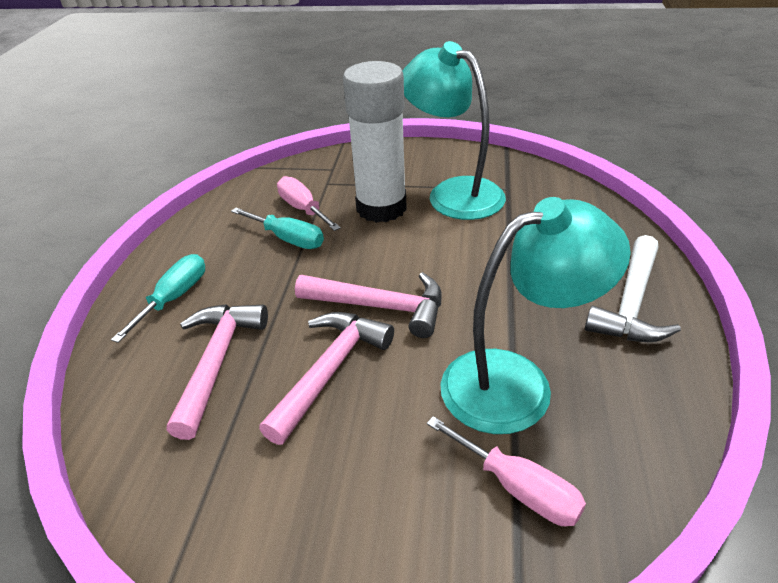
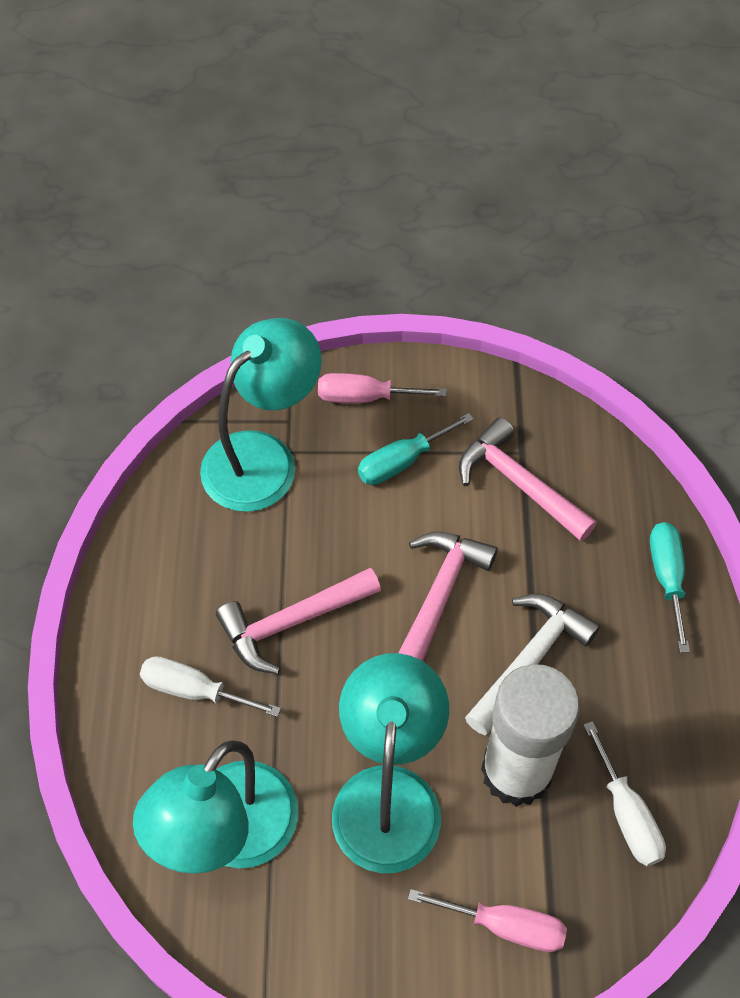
turquoise lamp: 2 -> 3
white screwdriver: 0 -> 2

